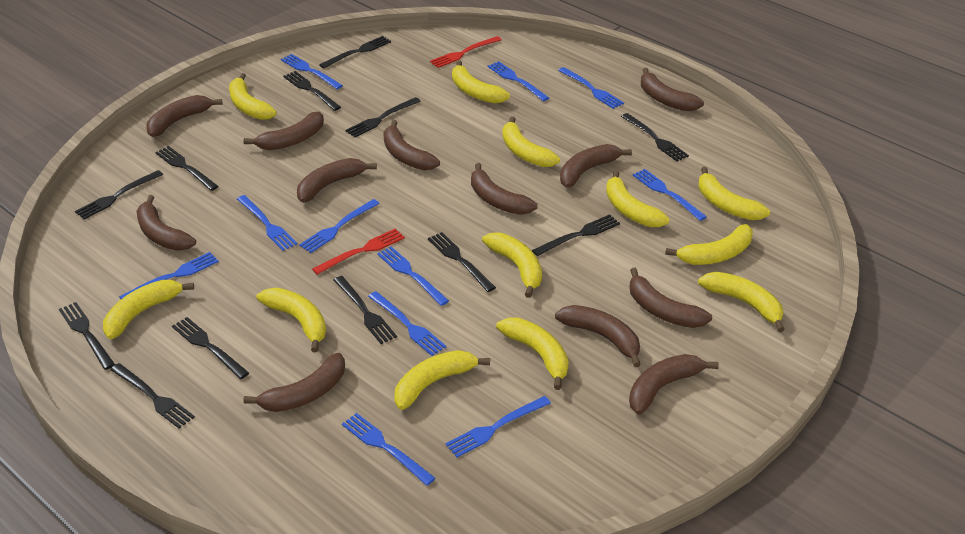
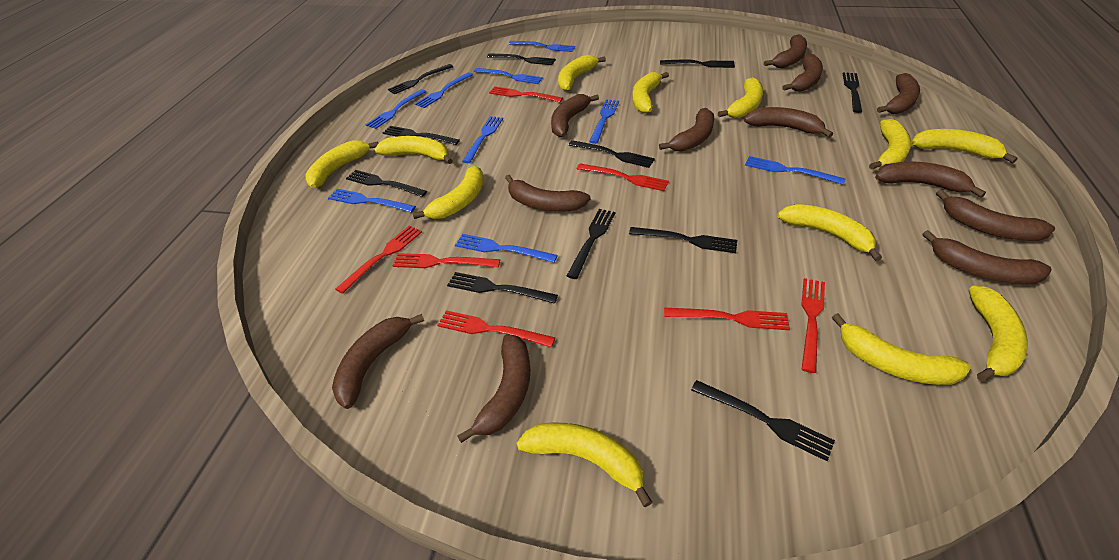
black fork: 12 -> 11
blue fork: 11 -> 9
red fork: 2 -> 7

